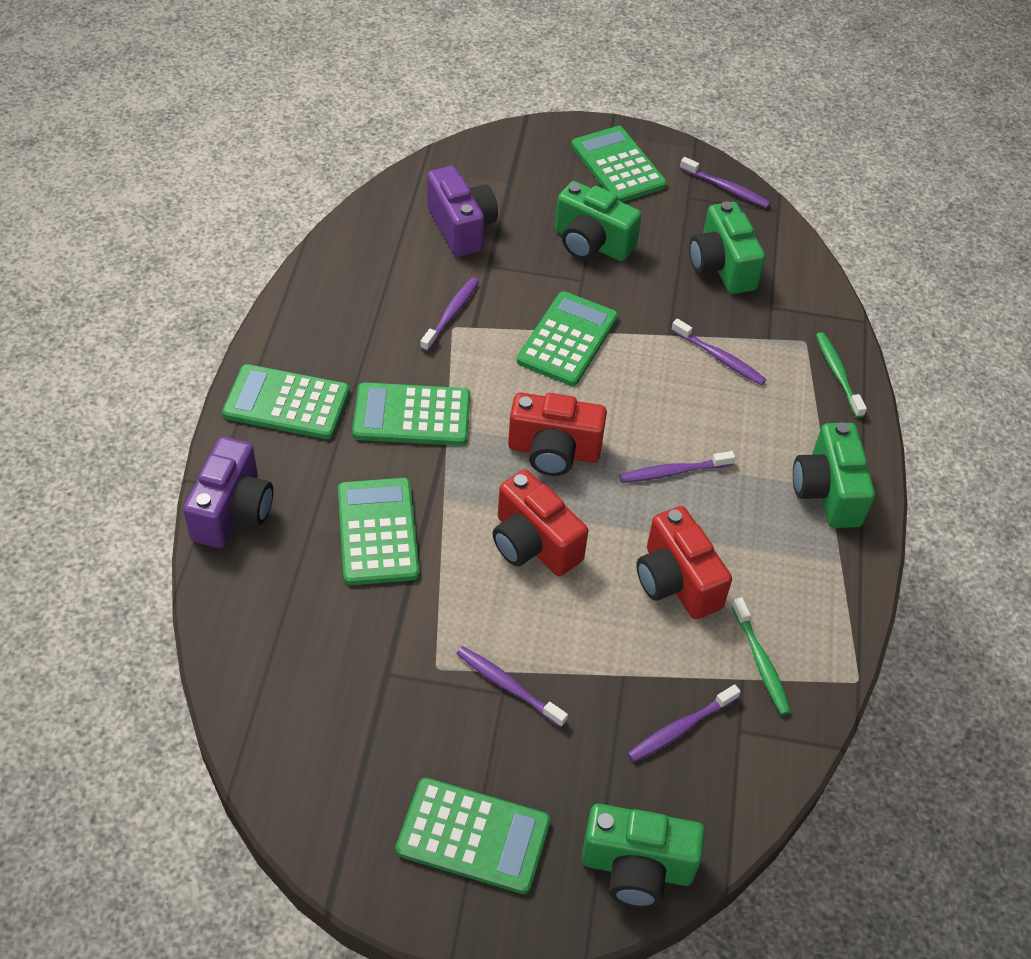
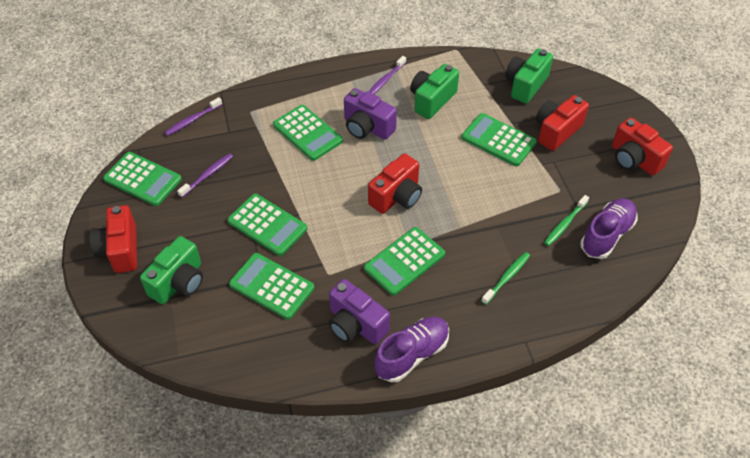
green camera: 4 -> 3
purple shoe: 0 -> 2
purple toothbrush: 6 -> 3
red camera: 3 -> 4

